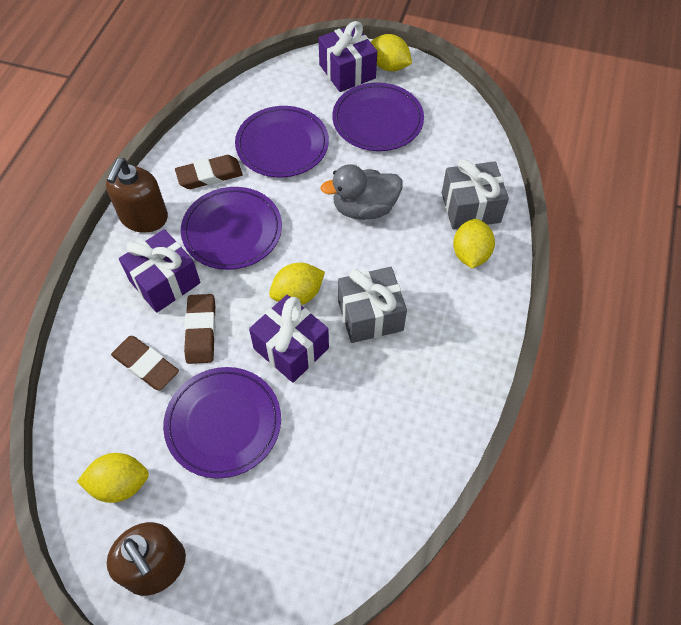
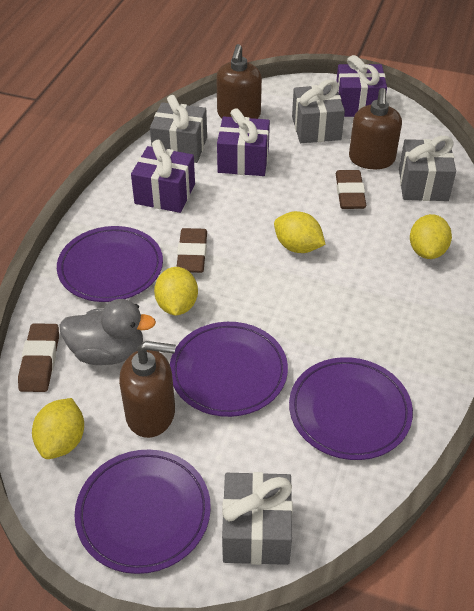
brown soap dispenser: 2 -> 3
grey gift: 2 -> 4

